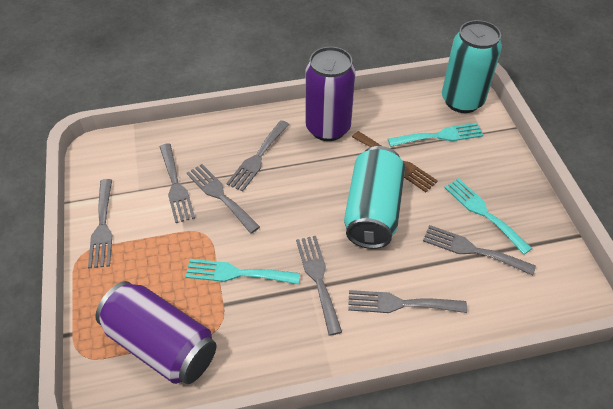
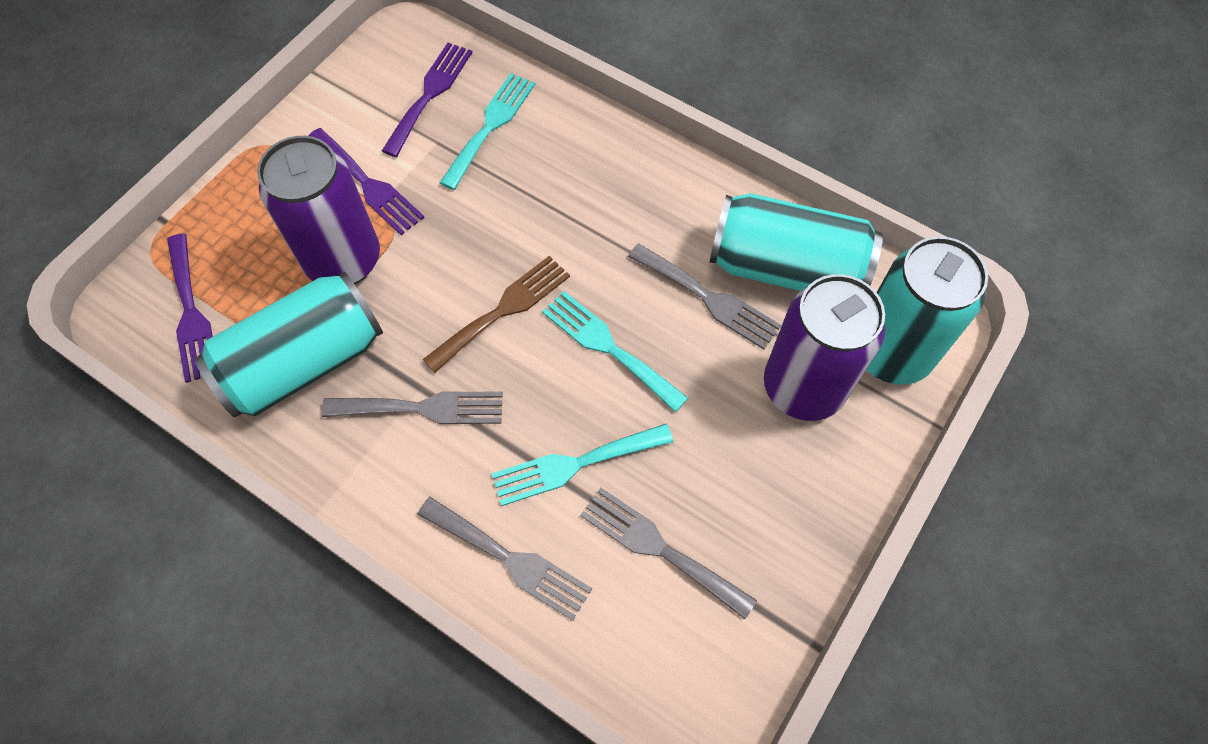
grey fork: 7 -> 4
purple fork: 0 -> 3
turquoise can: 2 -> 3

